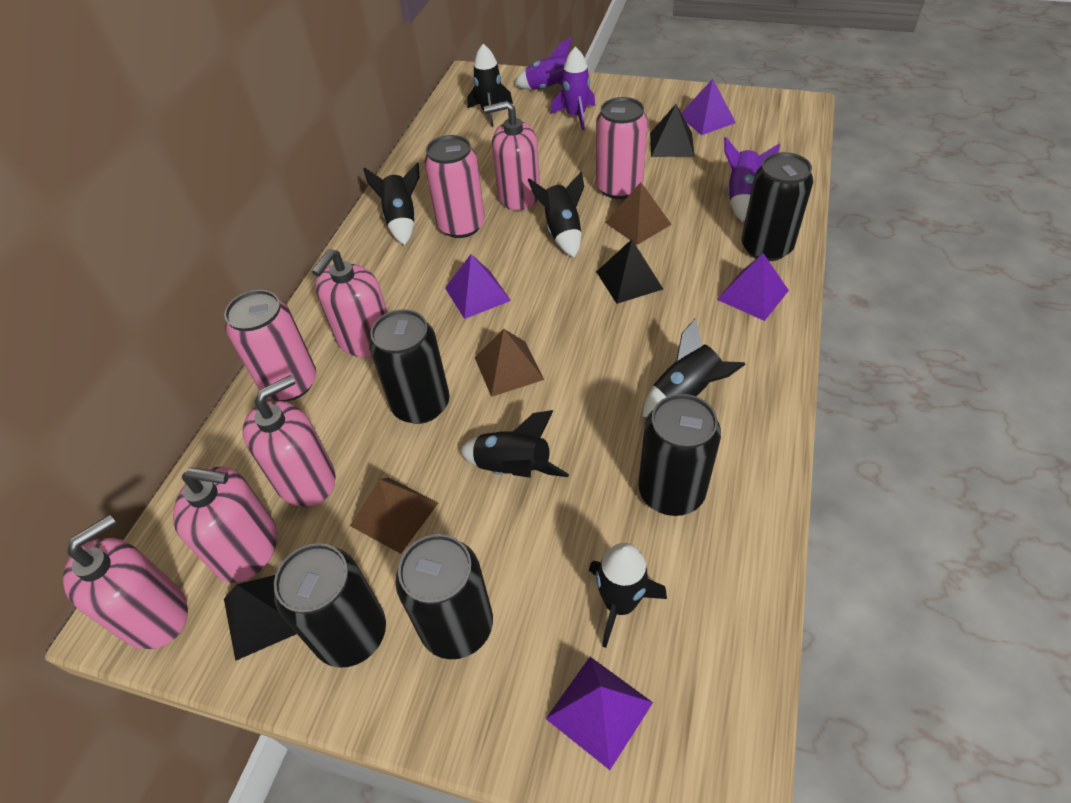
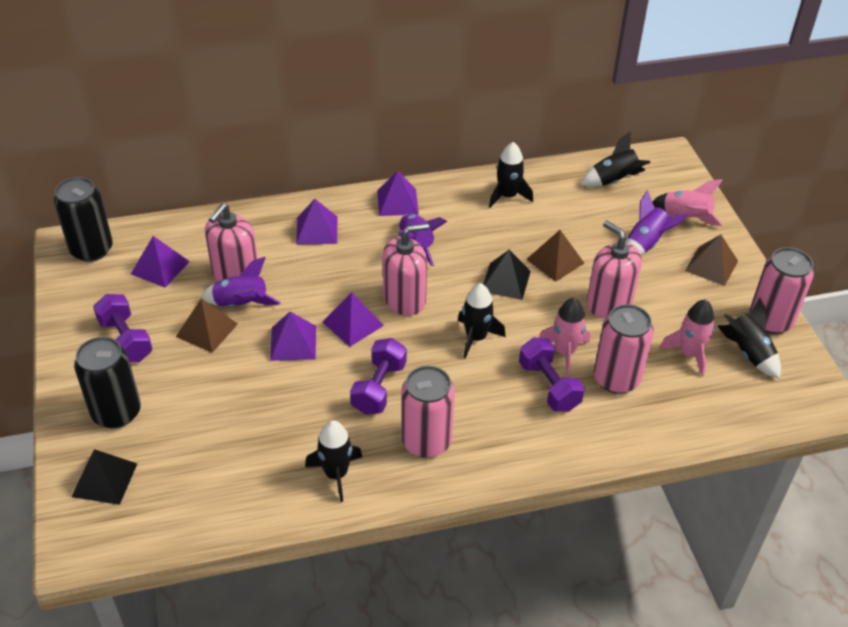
black can: 5 -> 2
black pyramid: 3 -> 2
black rocket: 6 -> 5
pink rocket: 0 -> 3
pink soap dispenser: 5 -> 3
purple dumbbell: 0 -> 3
purple pyramid: 4 -> 5

